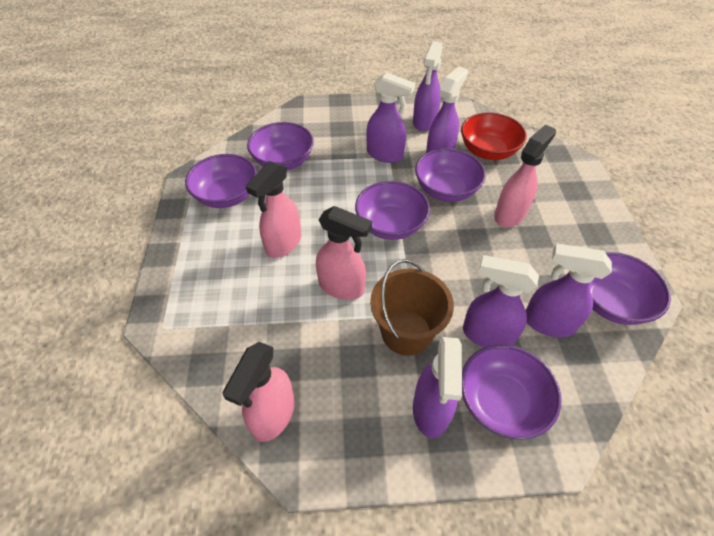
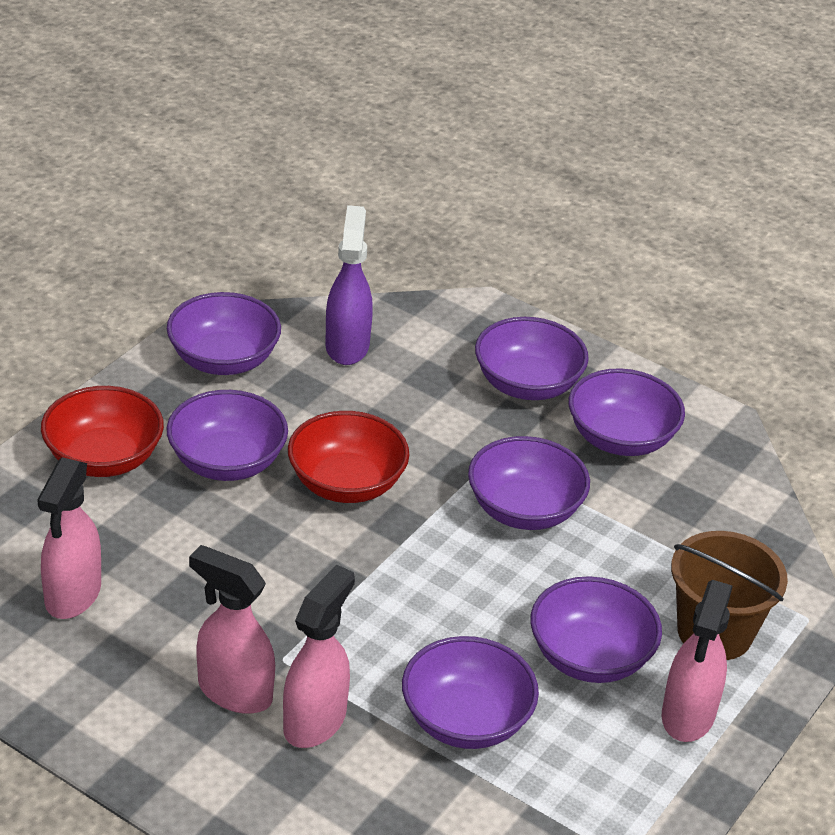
purple bowl: 6 -> 7
purple spray bottle: 6 -> 1
red bowl: 1 -> 2

